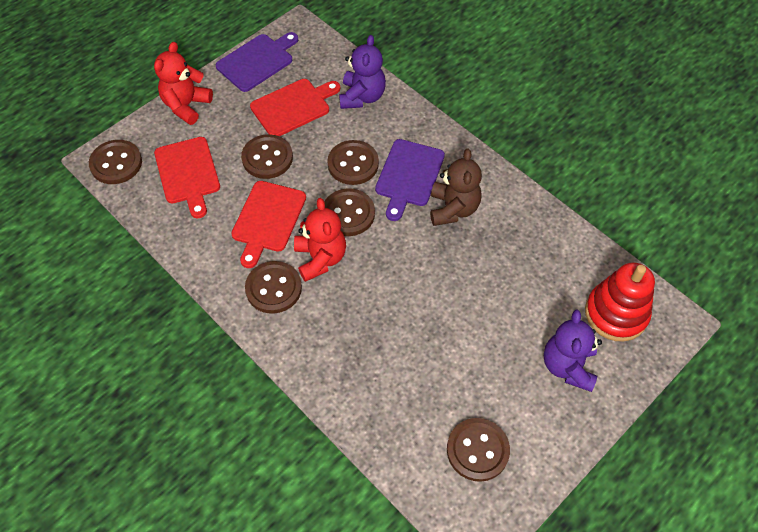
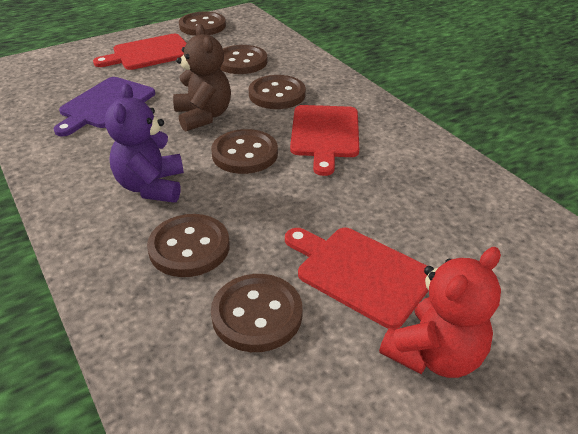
purple cutting board: 2 -> 1
purple teddy bear: 2 -> 1
red stacking toy: 1 -> 0
red teddy bear: 2 -> 1

